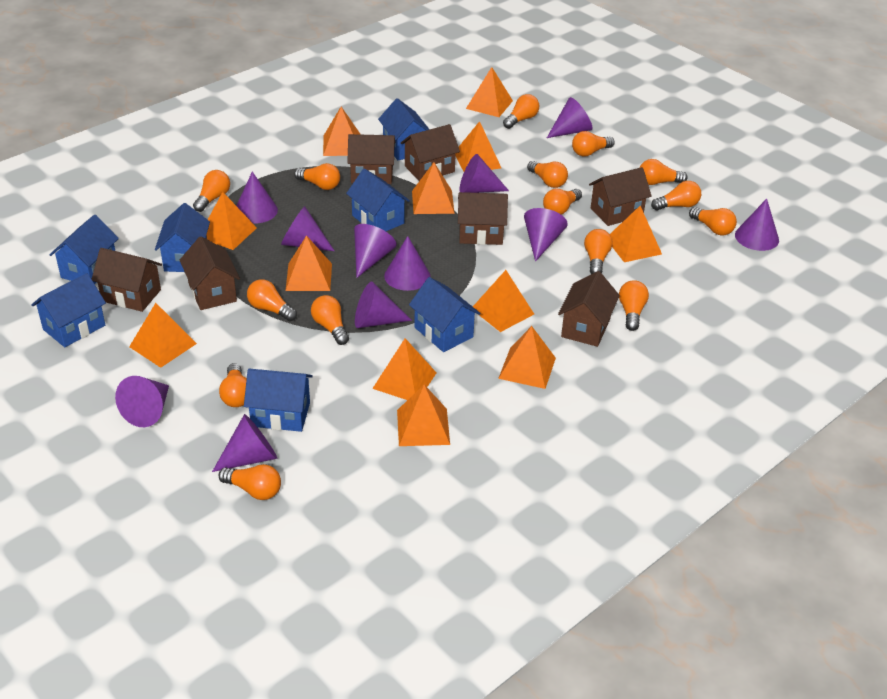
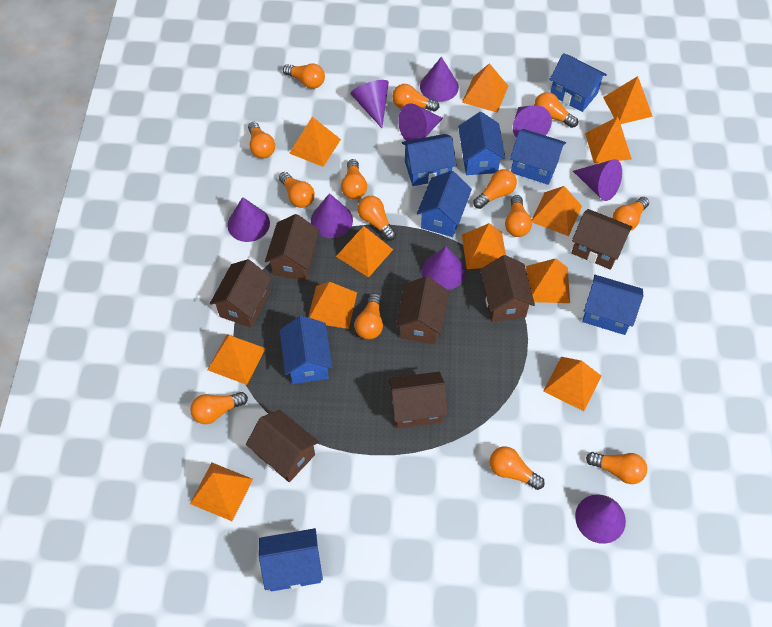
blue house: 7 -> 8
orange light bulb: 15 -> 14
purple cone: 11 -> 9

